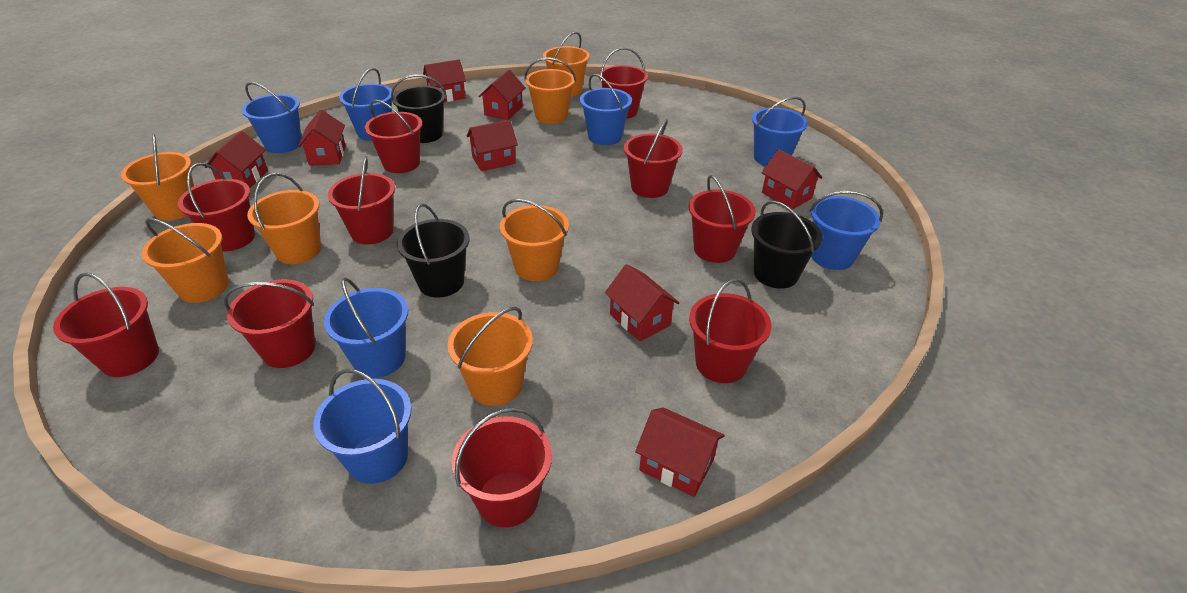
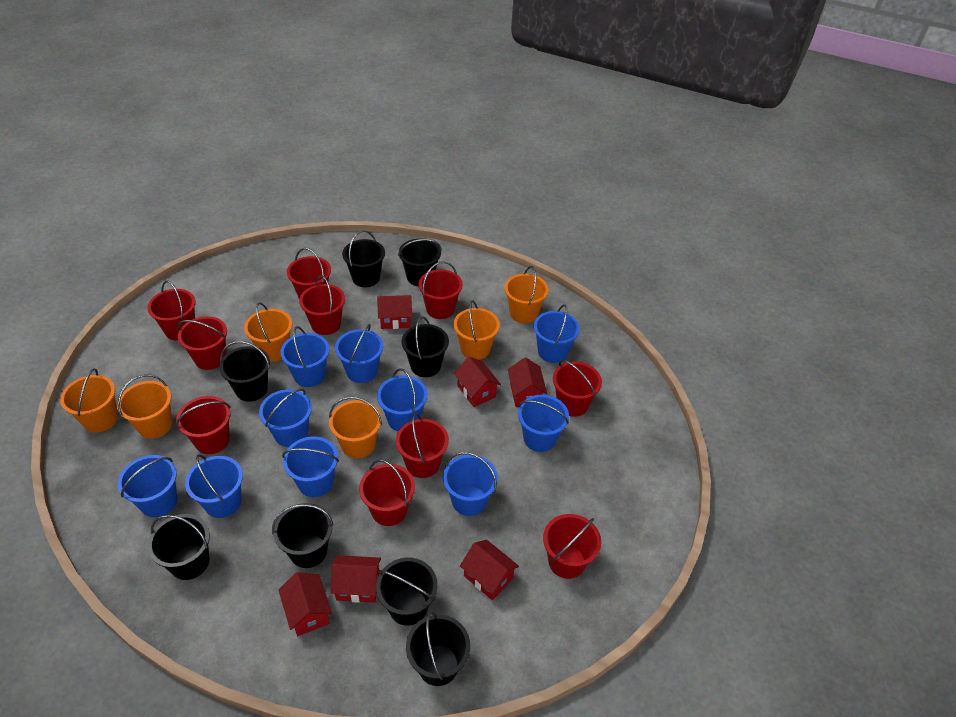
black bucket: 3 -> 8
blue bucket: 7 -> 10
orange bucket: 7 -> 6
red house: 8 -> 6

